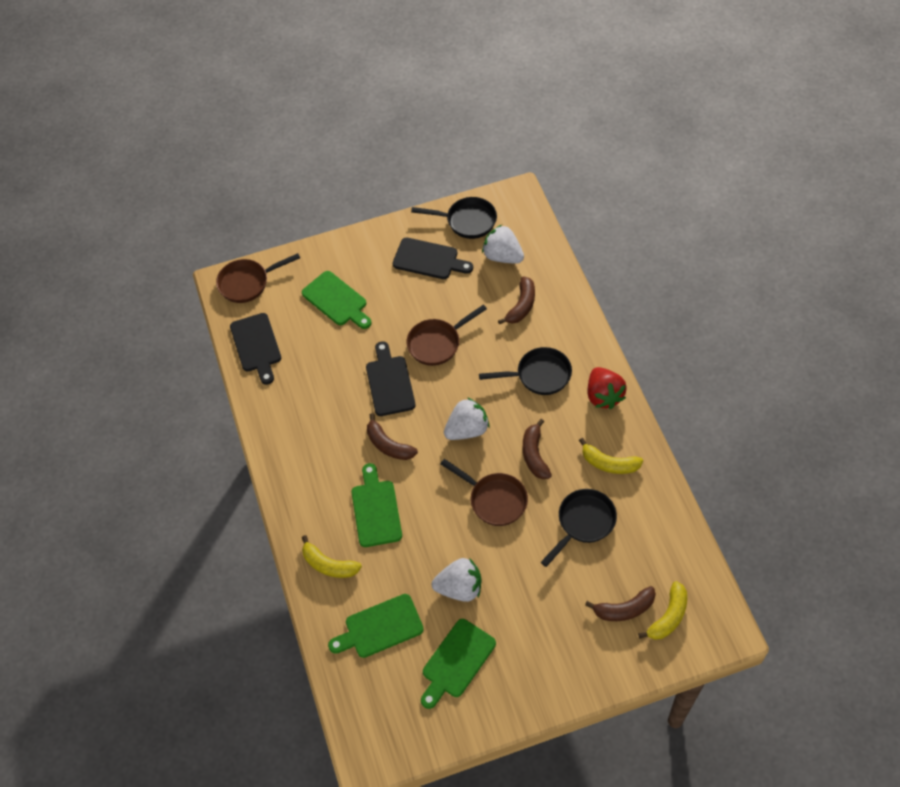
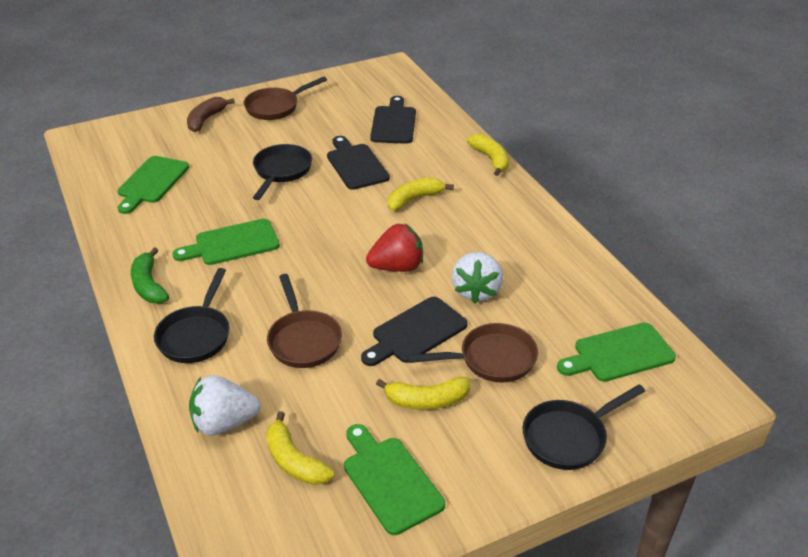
brown banana: 4 -> 1
green banana: 0 -> 1
white strawberry: 3 -> 2
yellow banana: 3 -> 4

